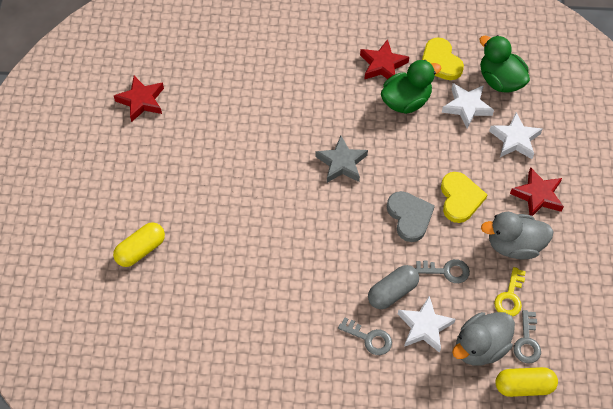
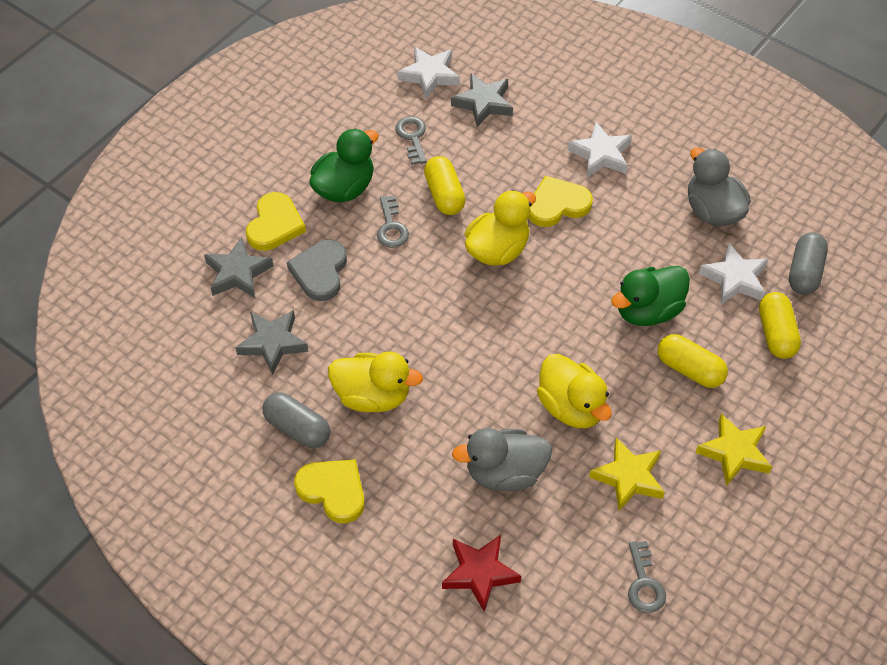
grey capsule: 1 -> 2
grey star: 1 -> 3
red star: 3 -> 1
yellow capsule: 2 -> 3
yellow duck: 0 -> 3
yellow heart: 2 -> 3
yellow key: 1 -> 0
yellow star: 0 -> 2

